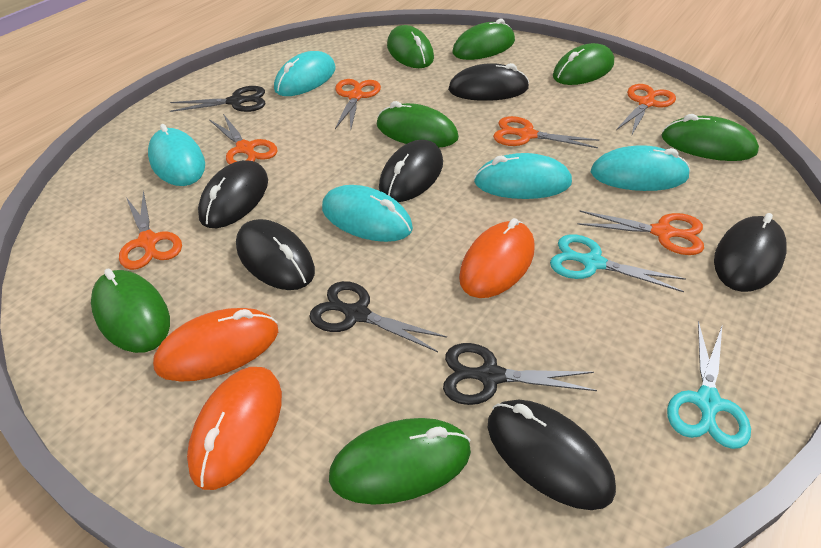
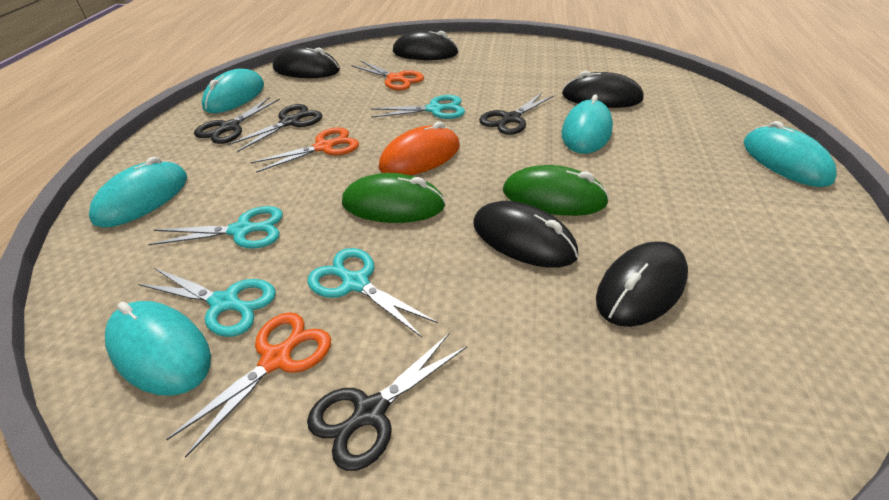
black mouse: 6 -> 5
black scissors: 3 -> 4
green mouse: 7 -> 2
orange mouse: 3 -> 1
orange scissors: 6 -> 3
turquoise scissors: 2 -> 4

